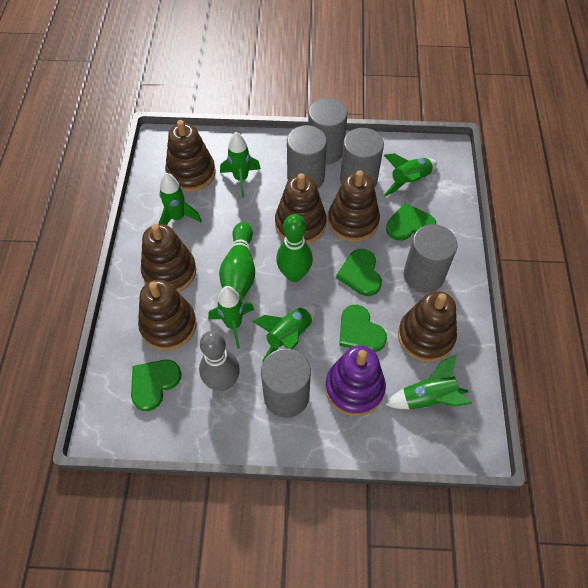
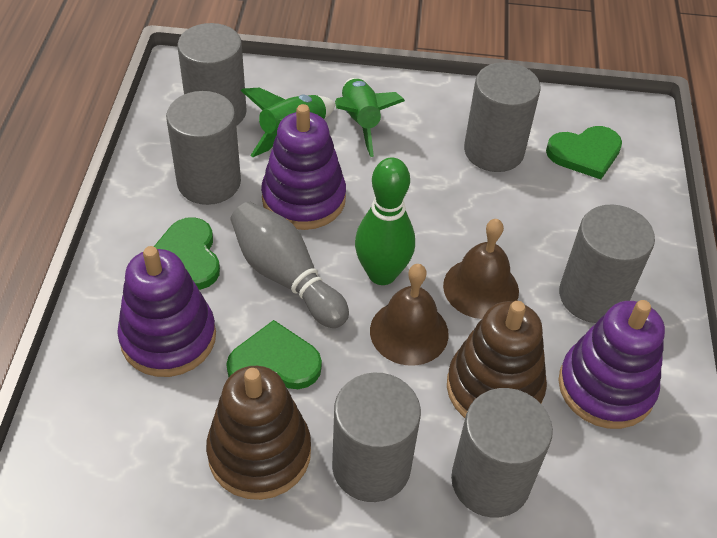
brown bell: 0 -> 2
brown stacking toy: 6 -> 2
green bowling pin: 2 -> 1
green heart: 4 -> 3
green rocket: 6 -> 2
grey cylinder: 5 -> 6
purple stacking toy: 1 -> 3

